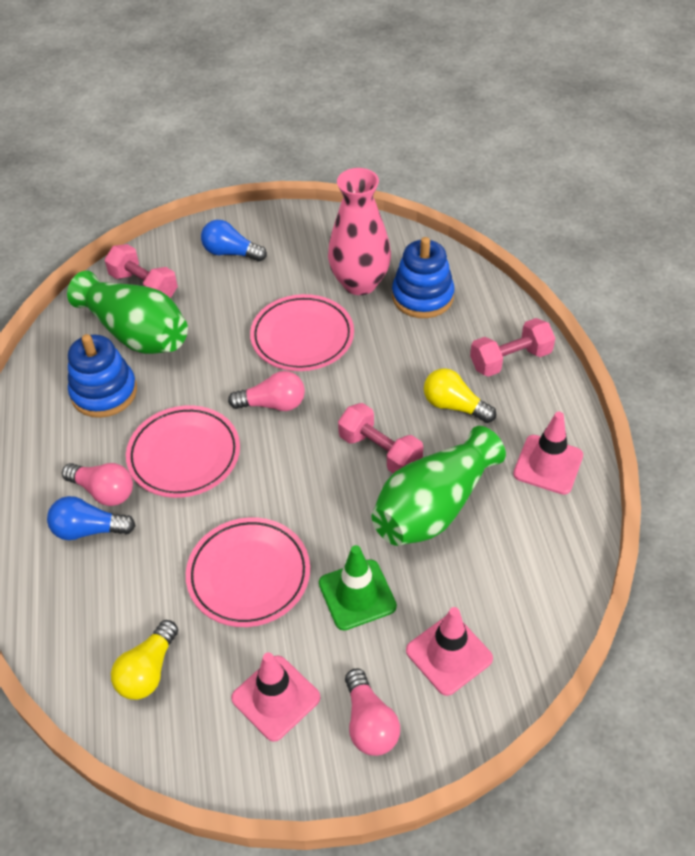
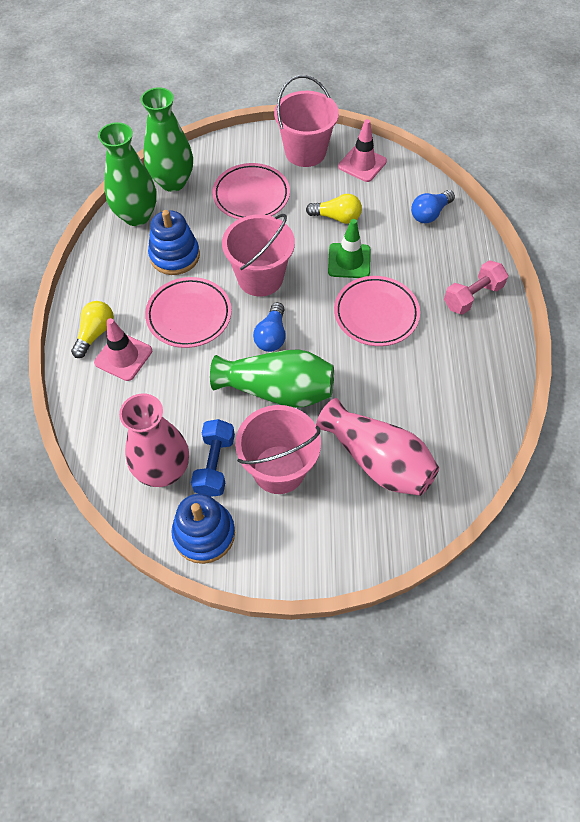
blue dumbbell: 0 -> 1
green vase: 2 -> 3
pink bucket: 0 -> 3
pink dumbbell: 3 -> 1
pink light bulb: 3 -> 0
pink traffic cone: 3 -> 2
pink vase: 1 -> 2

